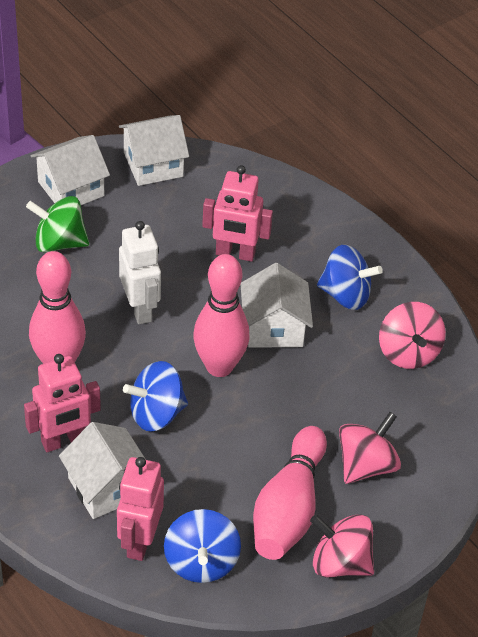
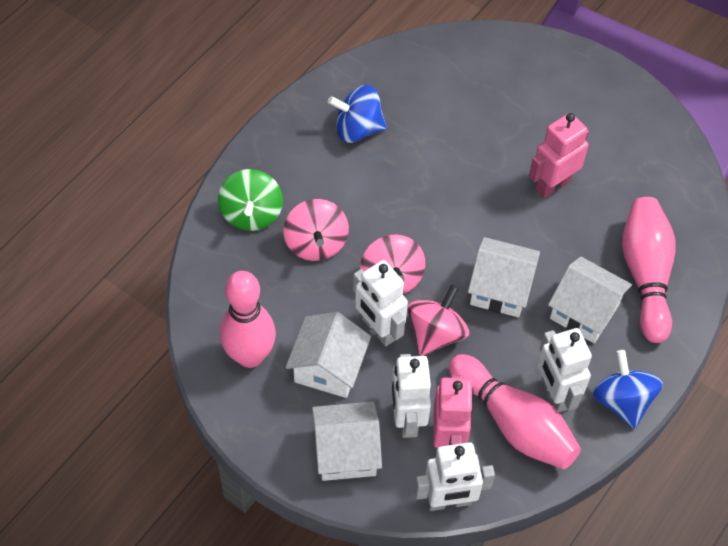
blue spinning top: 3 -> 2
pink robot: 3 -> 2
white robot: 1 -> 4

